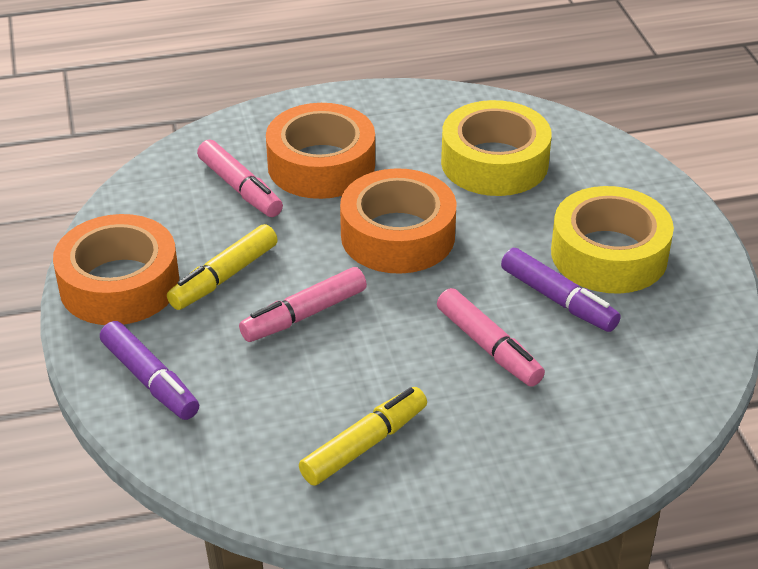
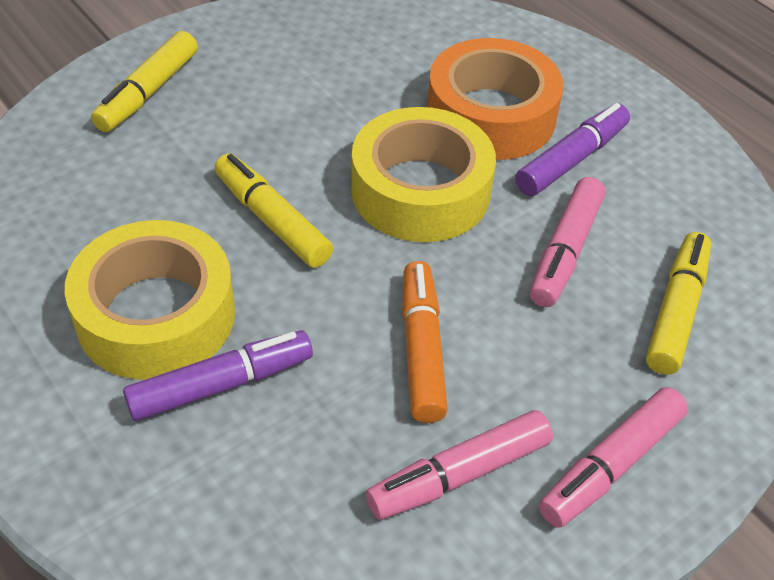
orange marker: 0 -> 1
orange tape: 3 -> 1
yellow marker: 2 -> 3

